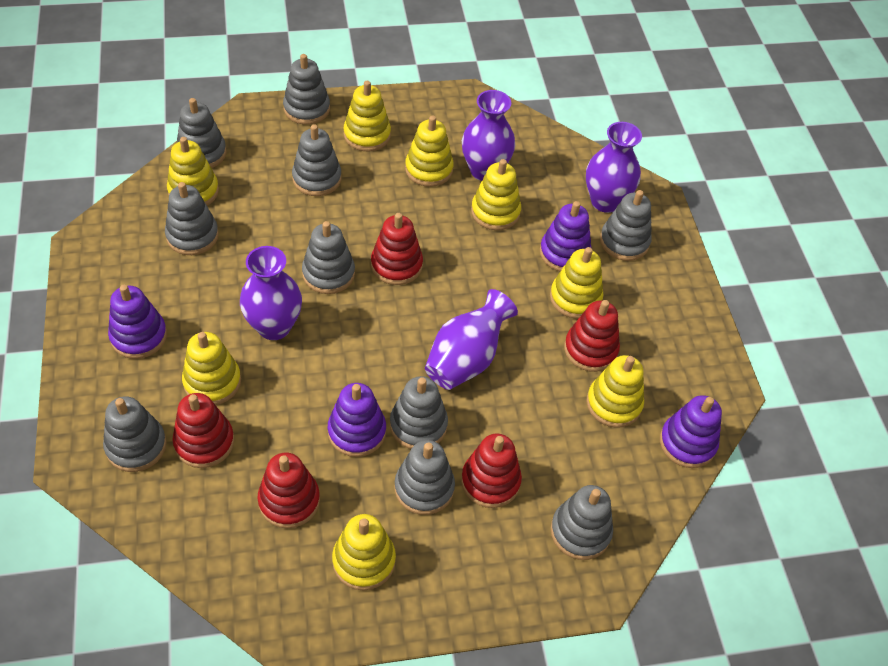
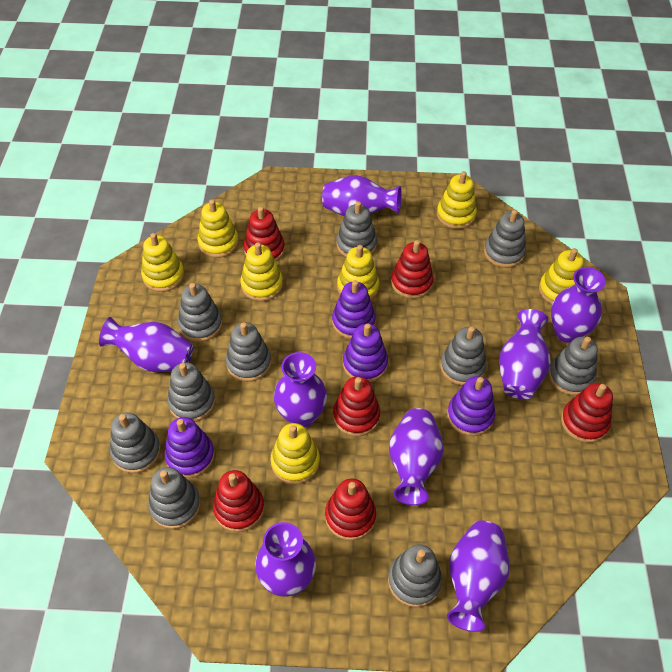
purple vase: 4 -> 8
red stacking toy: 5 -> 6
yellow stacking toy: 8 -> 7

